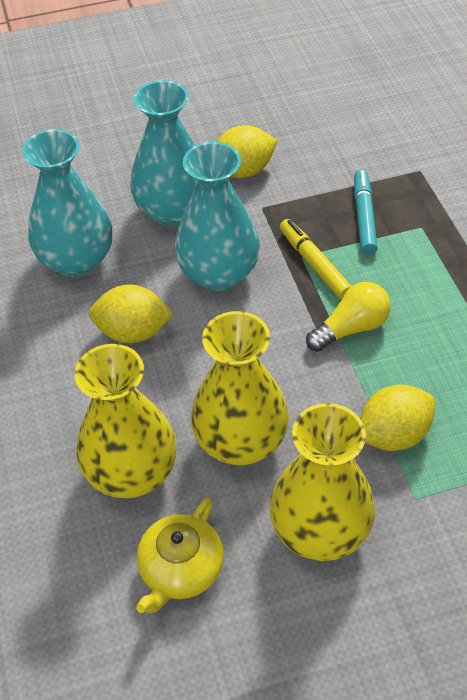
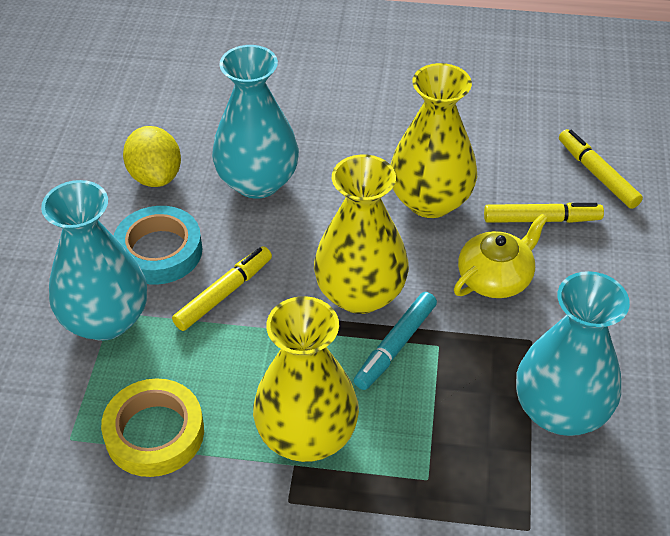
turquoise tape: 0 -> 1
yellow lemon: 3 -> 1
yellow light bulb: 1 -> 0
yellow marker: 1 -> 3
yellow tape: 0 -> 1

